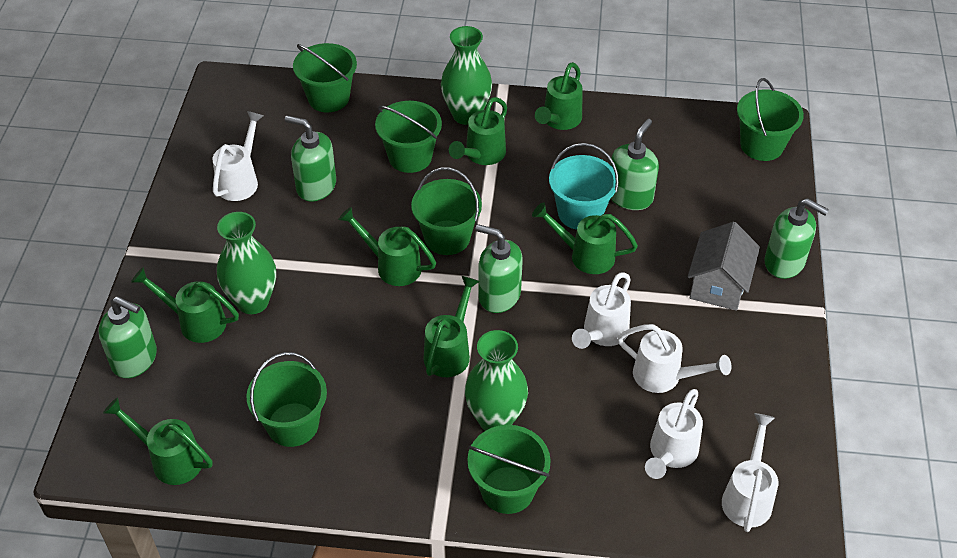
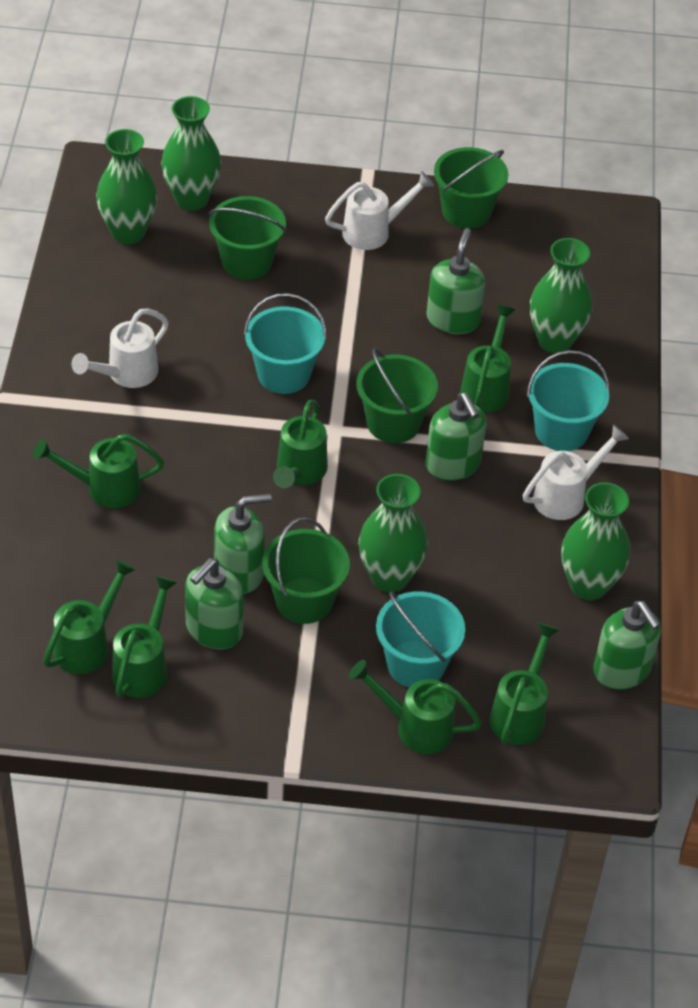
green bucket: 6 -> 4
green vase: 3 -> 5
grey house: 1 -> 0
turquoise bucket: 1 -> 3
white watering can: 5 -> 3

